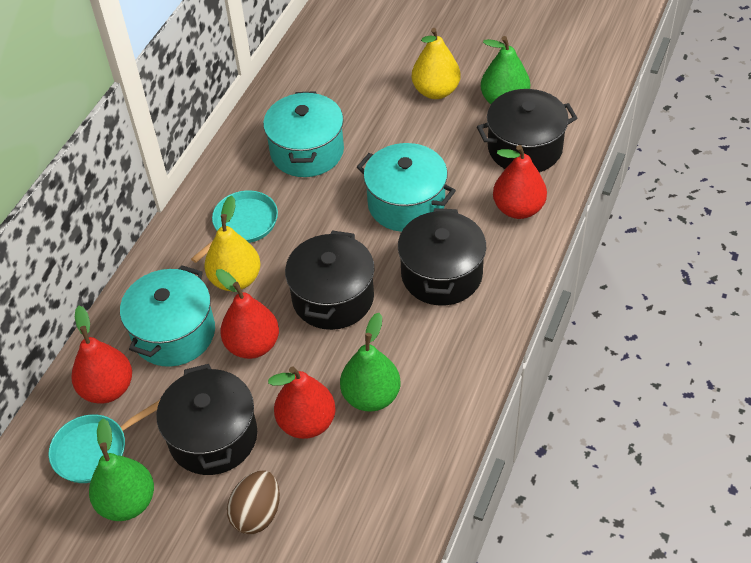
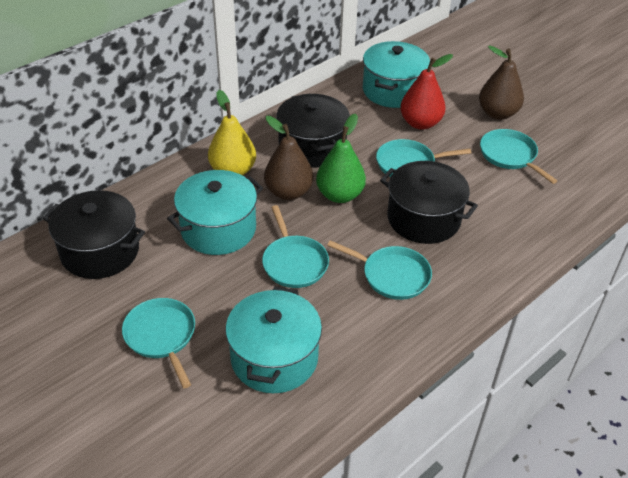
black pot: 4 -> 3
brown egg: 1 -> 0
brown pear: 0 -> 2
green pear: 3 -> 1
red pear: 4 -> 1
turquoise pan: 2 -> 5
yellow pear: 2 -> 1

